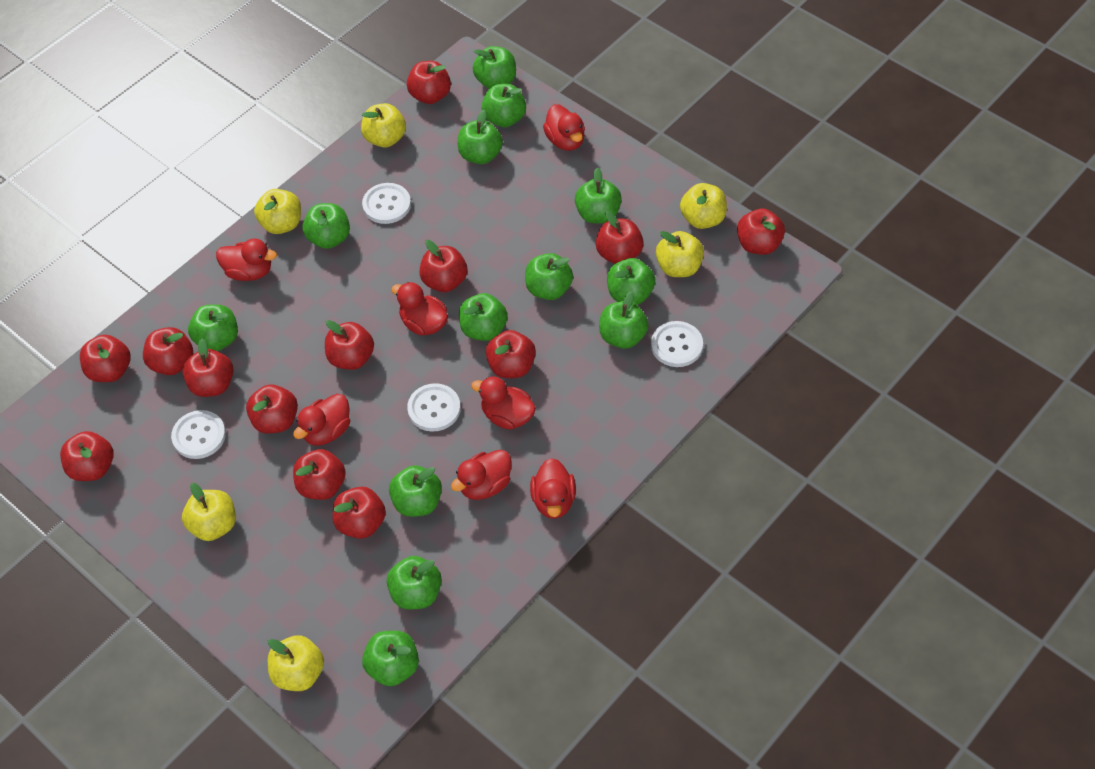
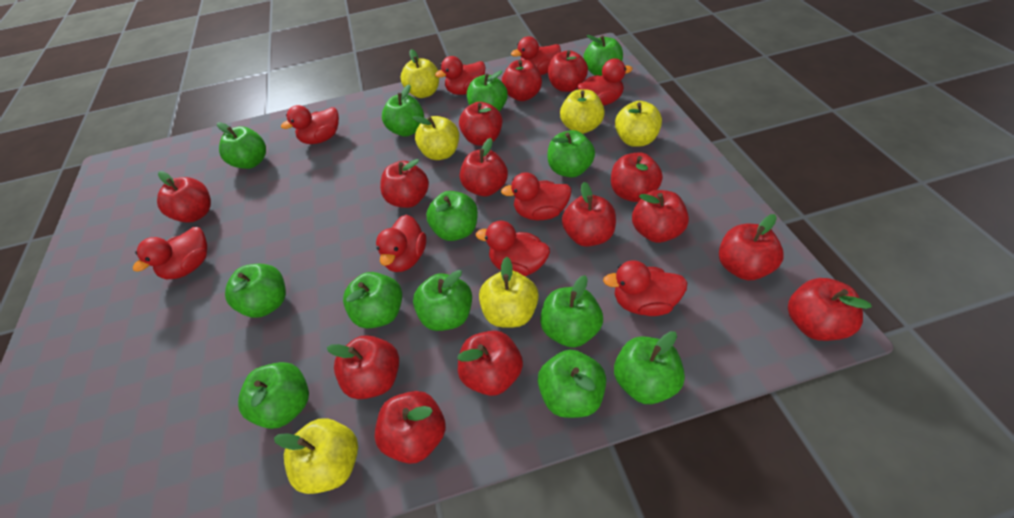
red apple: 13 -> 14
red duck: 7 -> 9
white button: 4 -> 0

